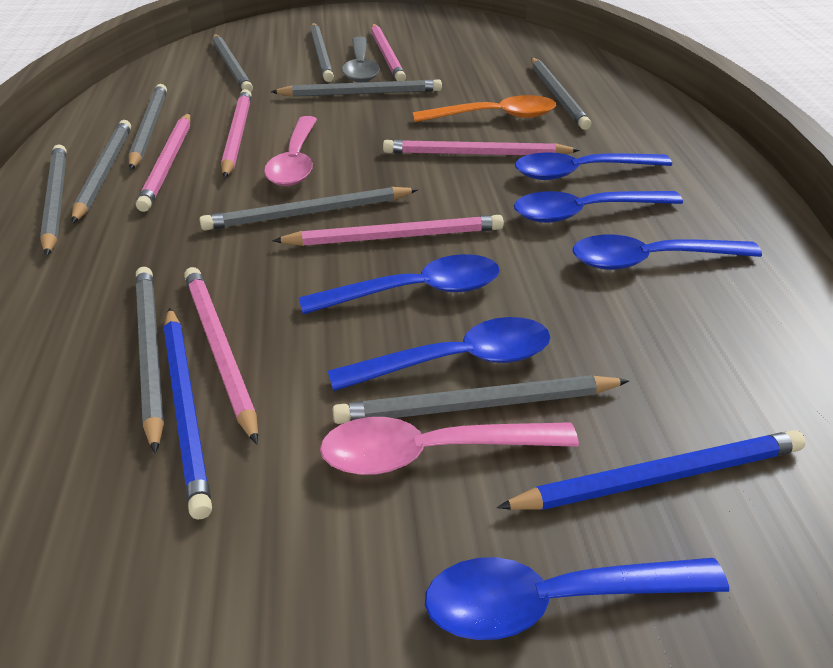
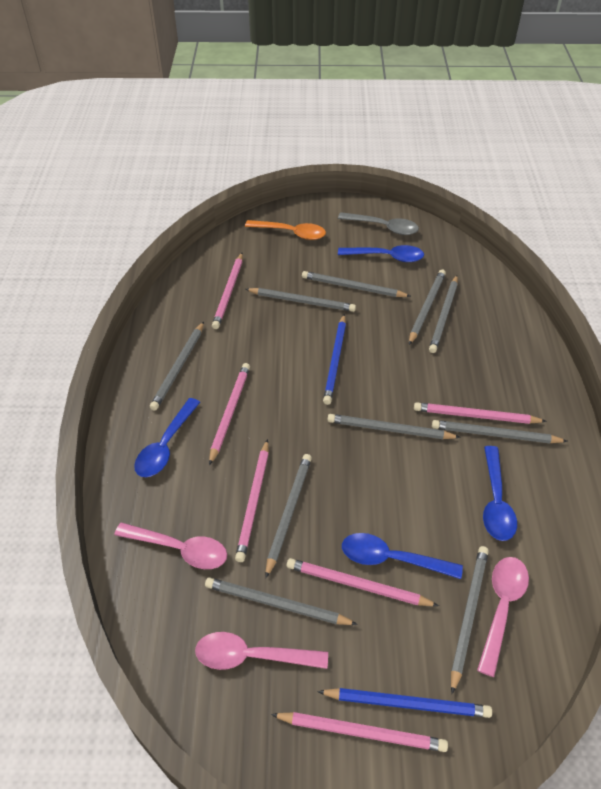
blue spoon: 6 -> 4
pink spoon: 2 -> 3

